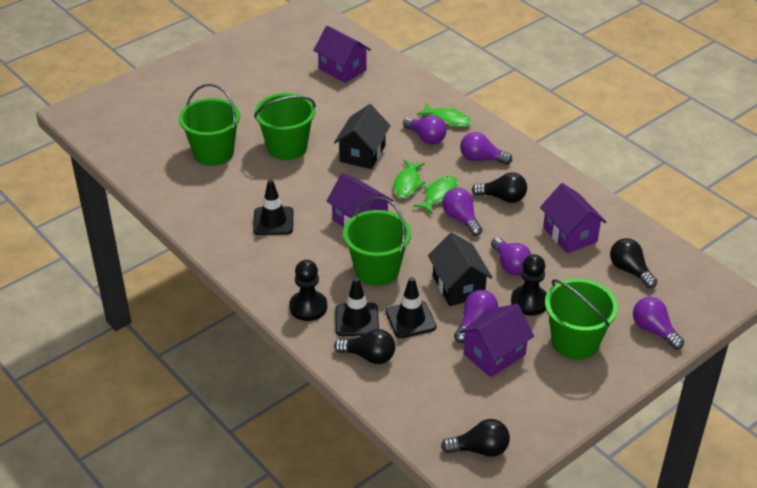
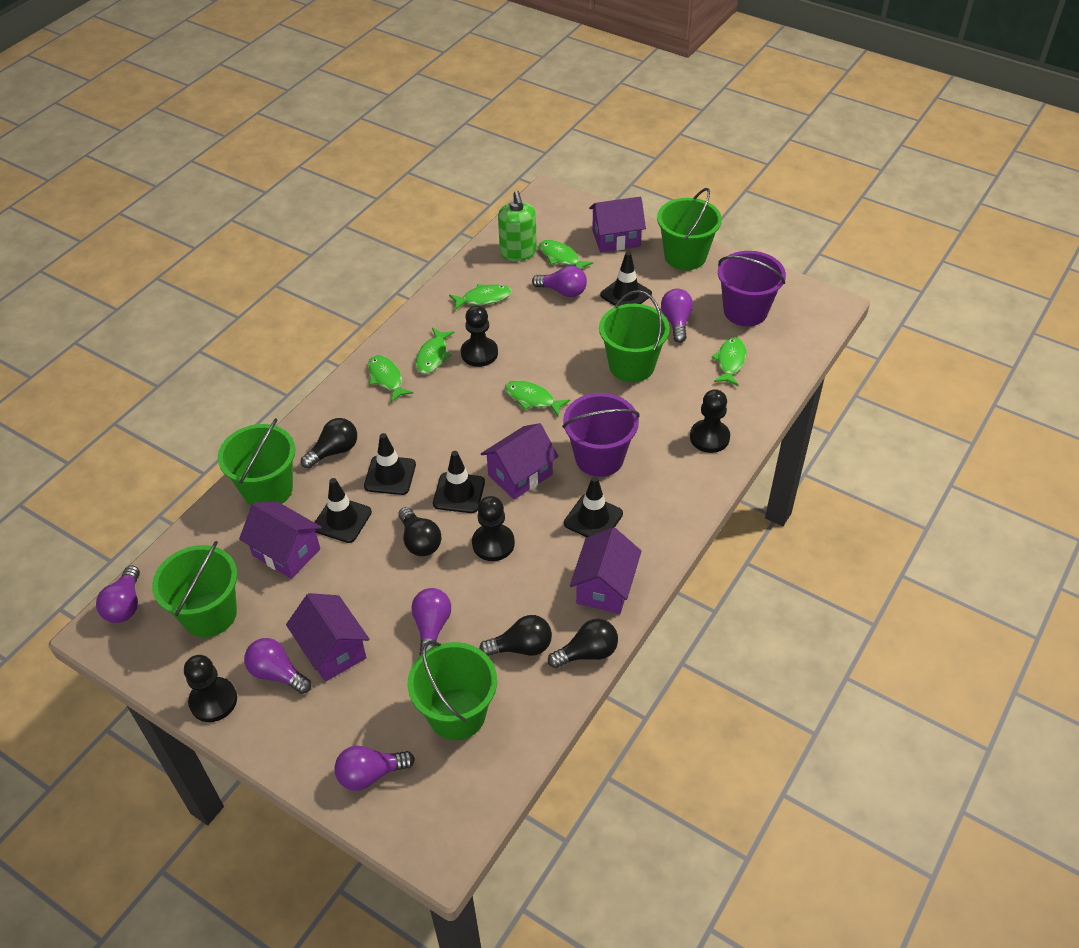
black house: 2 -> 0
black pawn: 2 -> 4
black traffic cone: 3 -> 5
green bucket: 4 -> 5
green fish: 3 -> 6
green soap dispenser: 0 -> 1
purple bucket: 0 -> 2
purple house: 4 -> 5

